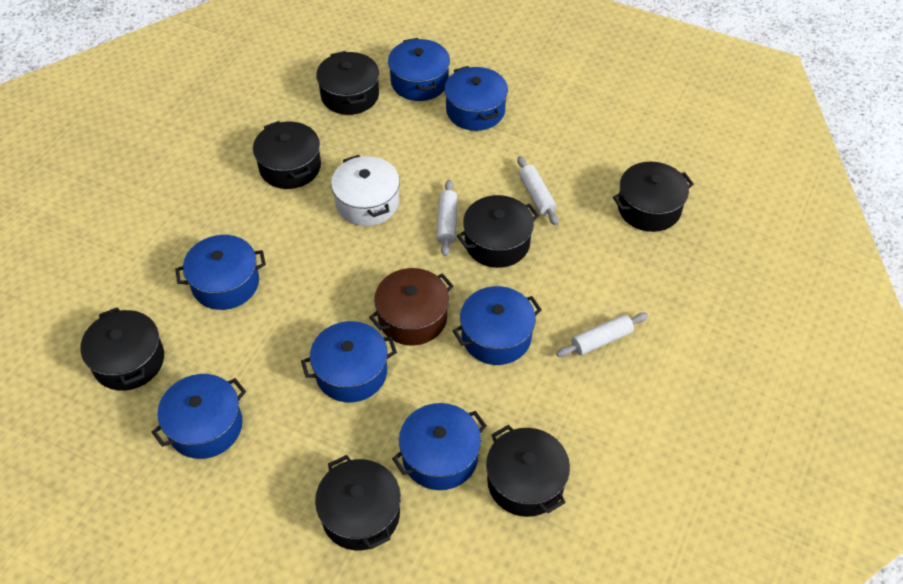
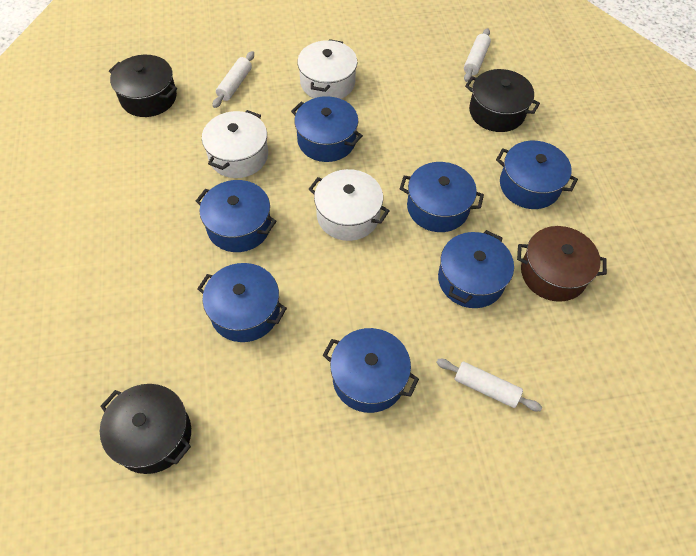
black pot: 7 -> 3
white pot: 1 -> 3

